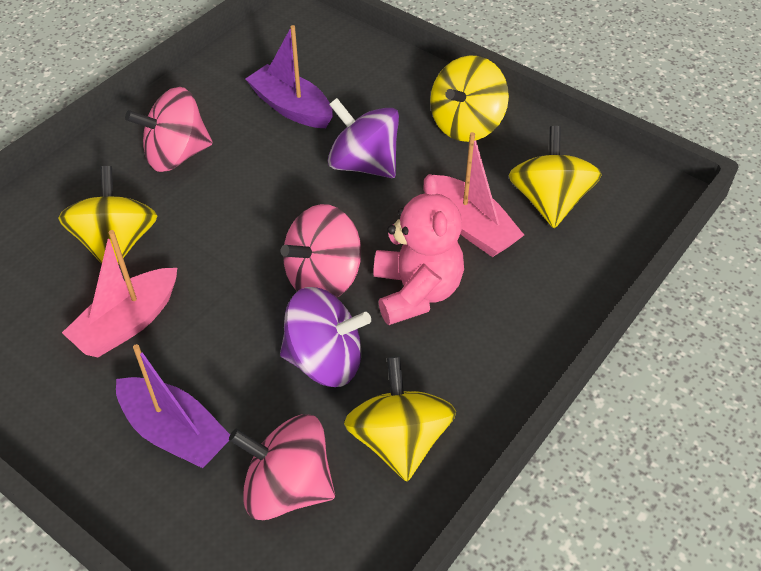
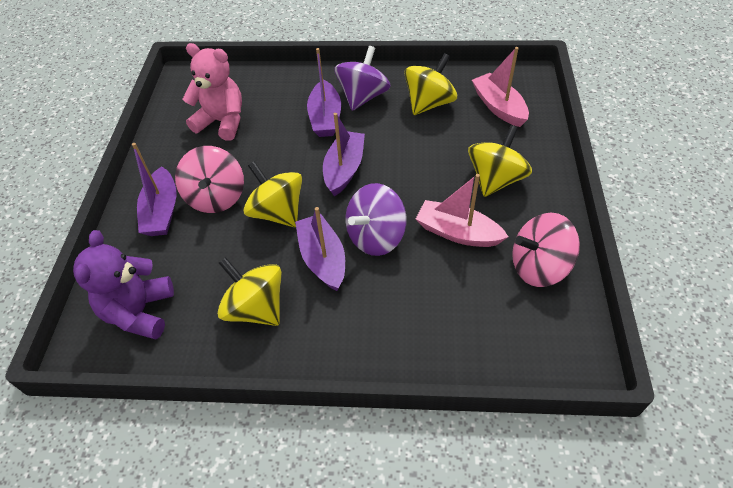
pink spinning top: 3 -> 2
purple boat: 2 -> 4
purple teddy bear: 0 -> 1

